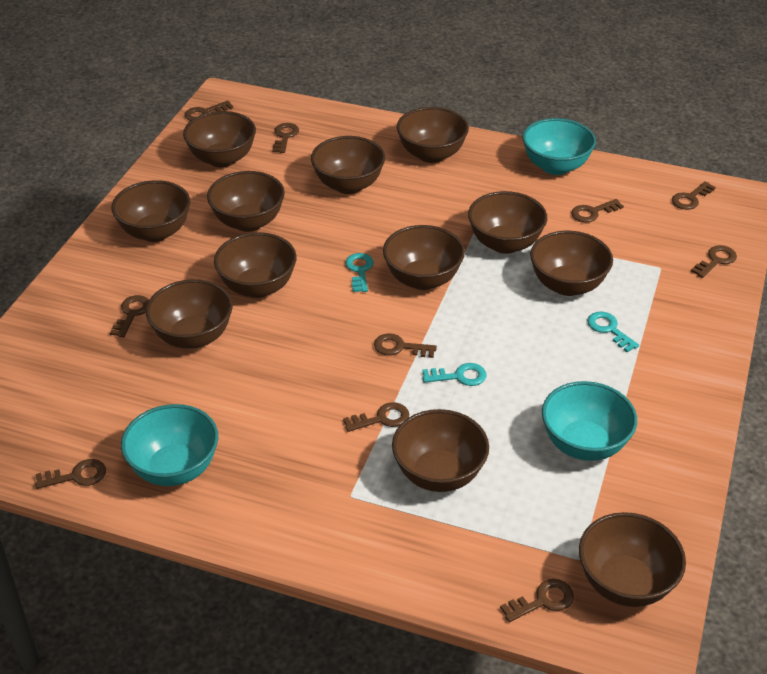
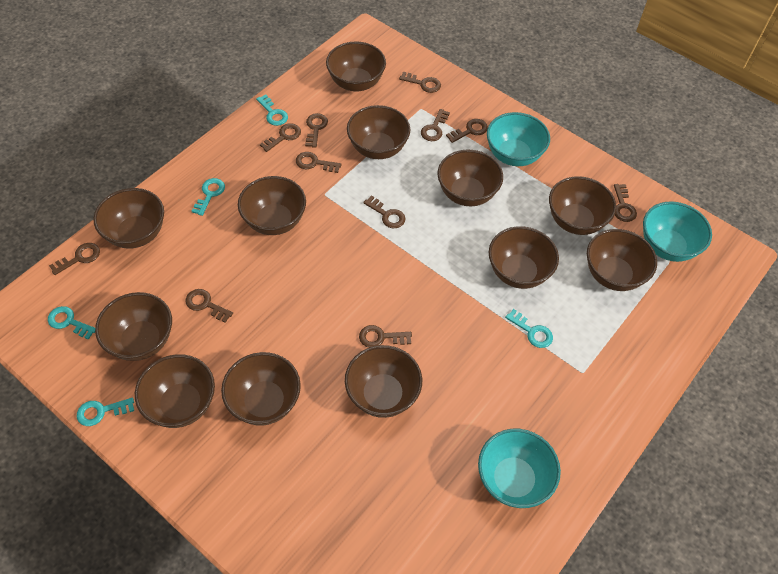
brown key: 10 -> 11
turquoise key: 3 -> 5

